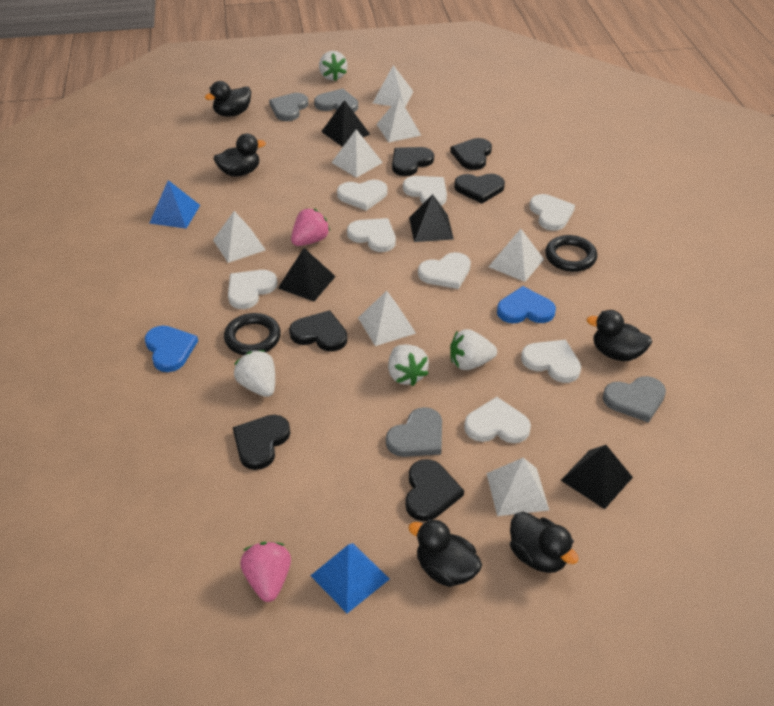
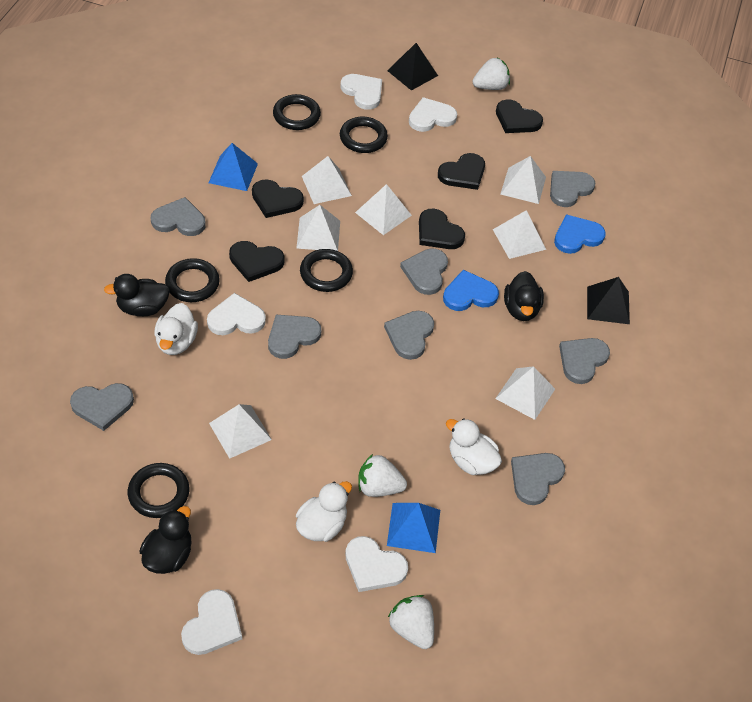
black duck: 5 -> 3
black heart: 6 -> 5
black pyramid: 4 -> 2
black ring: 2 -> 5
grey heart: 4 -> 8
pink strawberry: 2 -> 0
white duck: 0 -> 3
white heart: 8 -> 5
white strawberry: 4 -> 3

